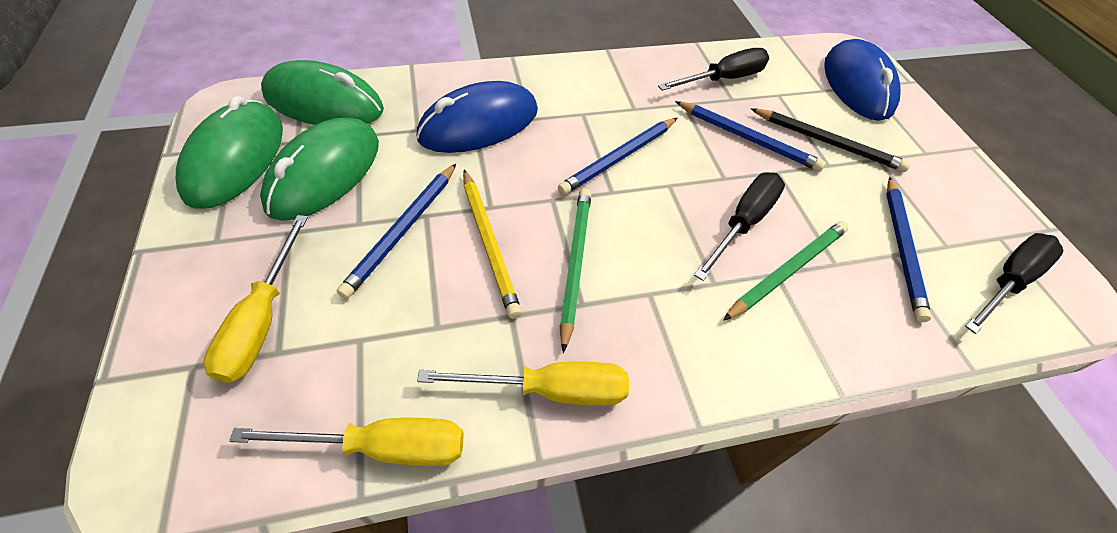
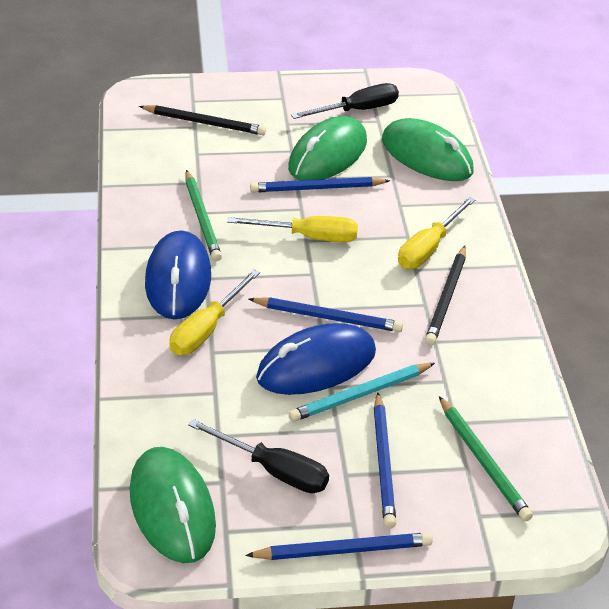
black pencil: 1 -> 2
black screwdriver: 3 -> 2
turquoise pencil: 0 -> 1
yellow pencil: 1 -> 0

